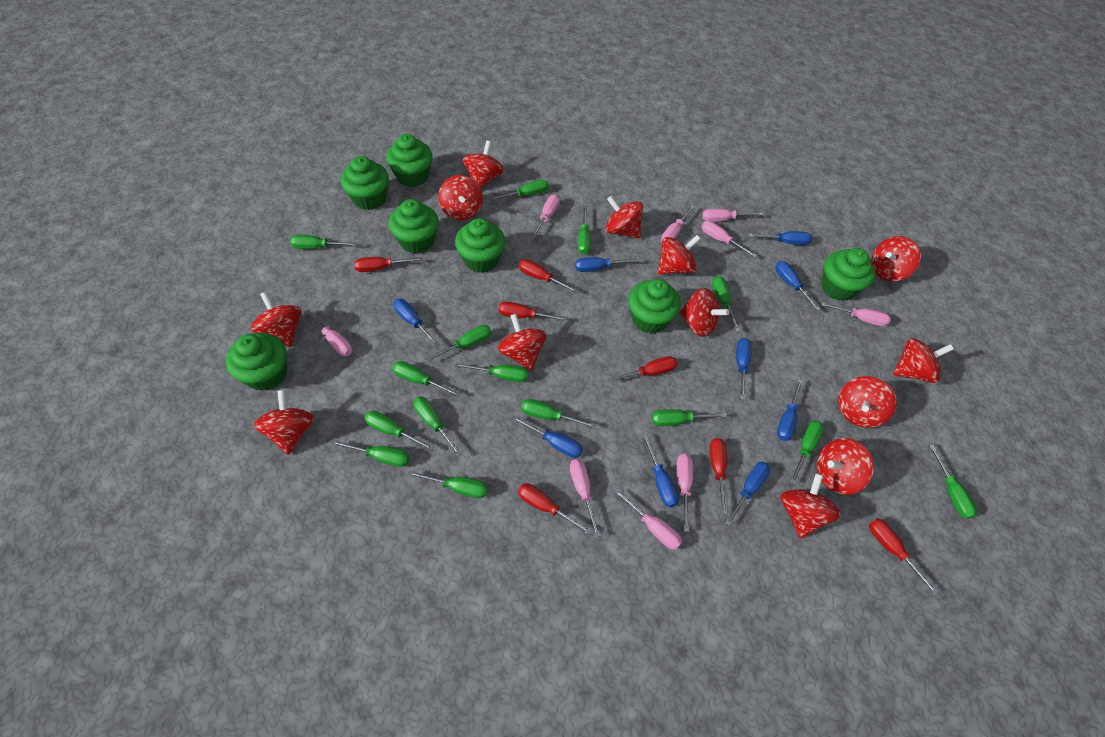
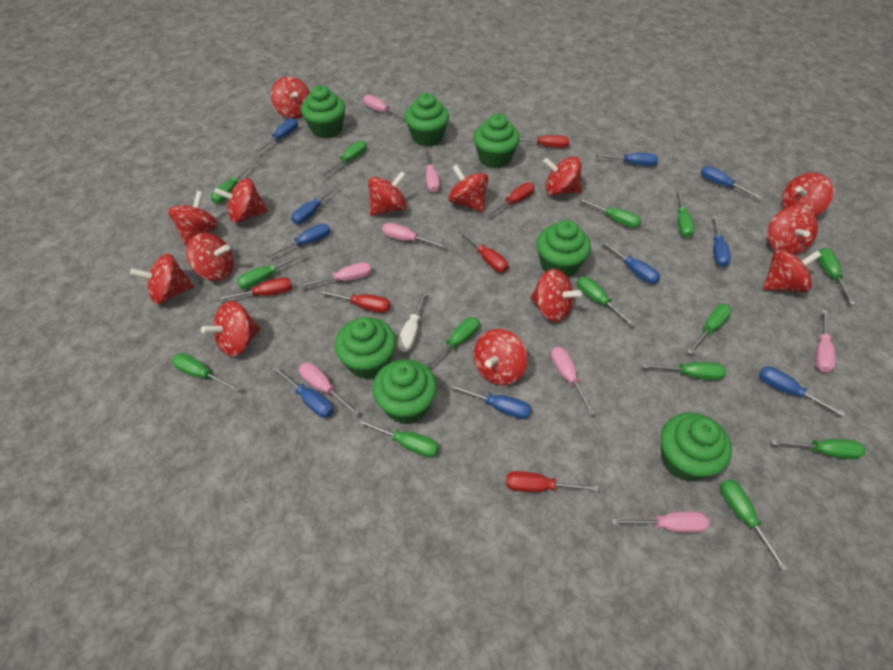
blue screwdriver: 9 -> 10
green screwdriver: 15 -> 14
pink screwdriver: 9 -> 8
red screwdriver: 7 -> 6
red spinning top: 13 -> 14
white screwdriver: 0 -> 1

